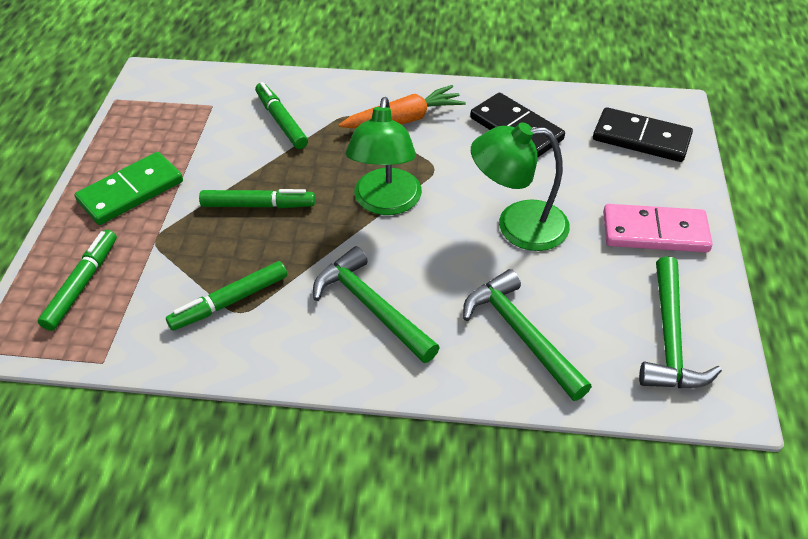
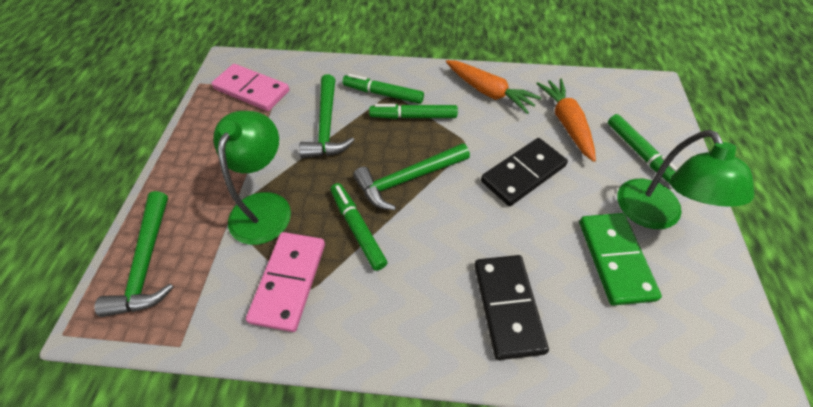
orange carrot: 1 -> 2
pink domino: 1 -> 2

